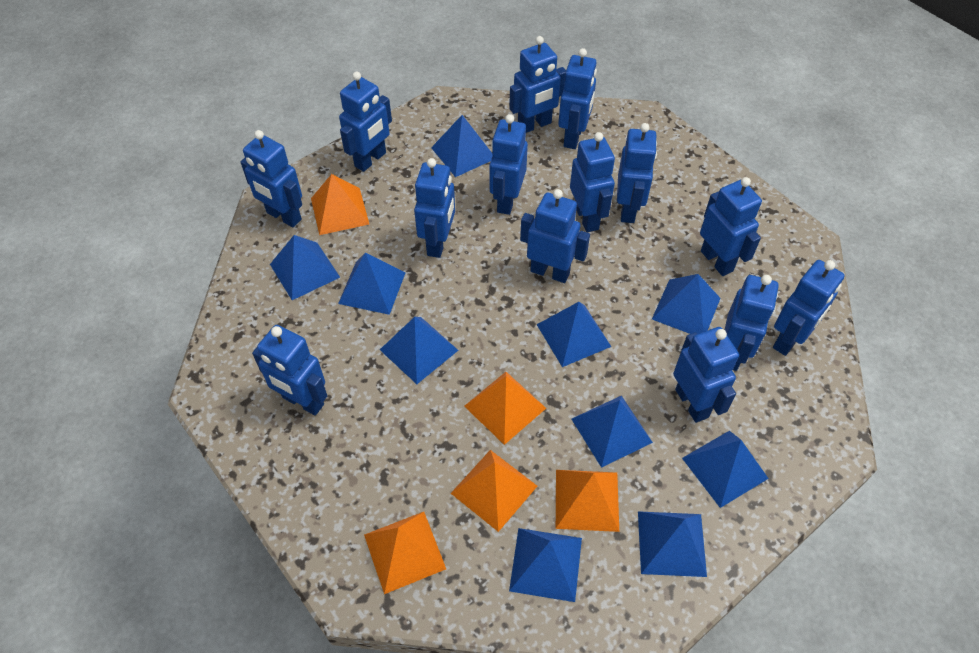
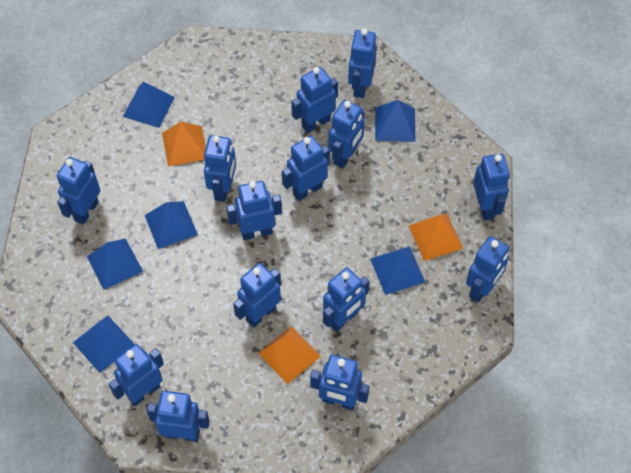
blue pyramid: 10 -> 6
orange pyramid: 5 -> 3

